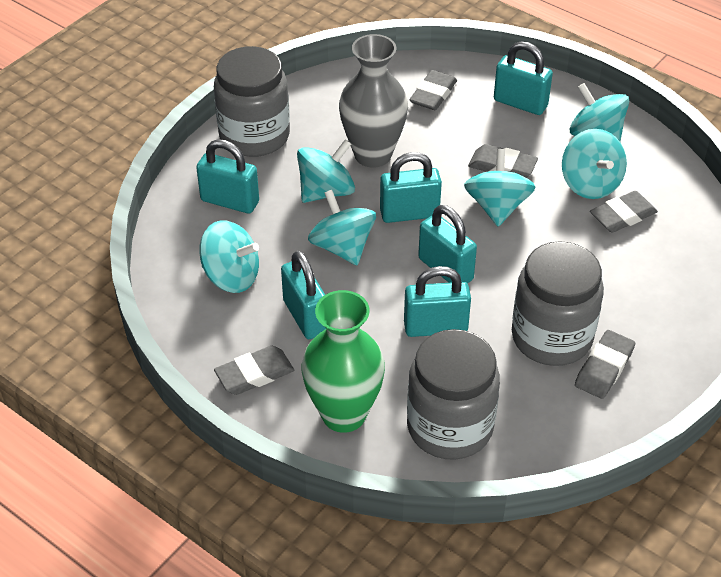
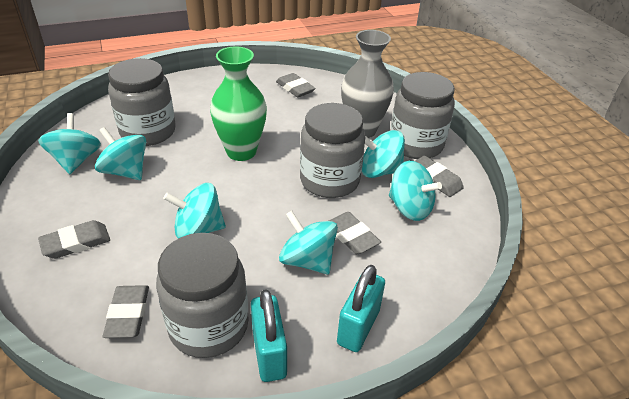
grey jar: 3 -> 4
turquoise padlock: 6 -> 2

